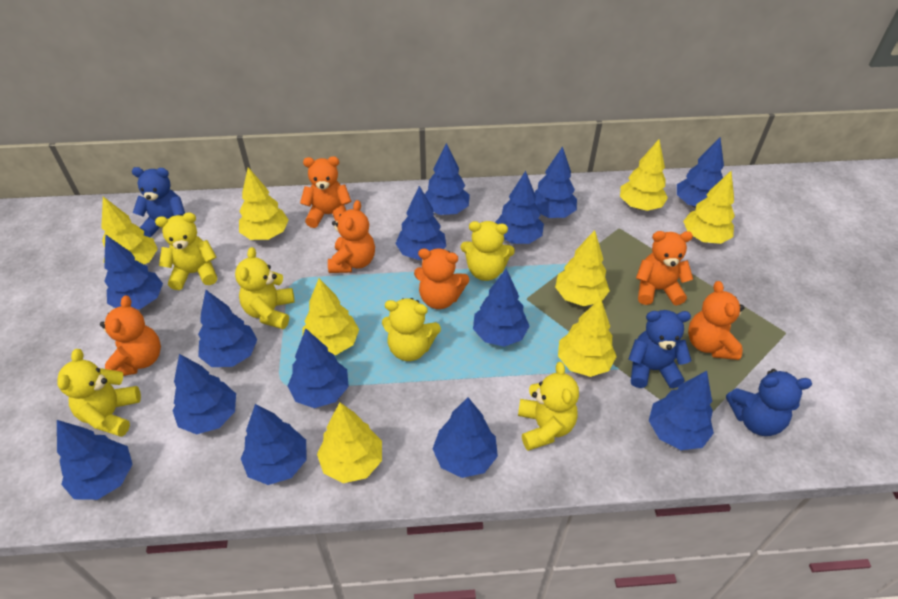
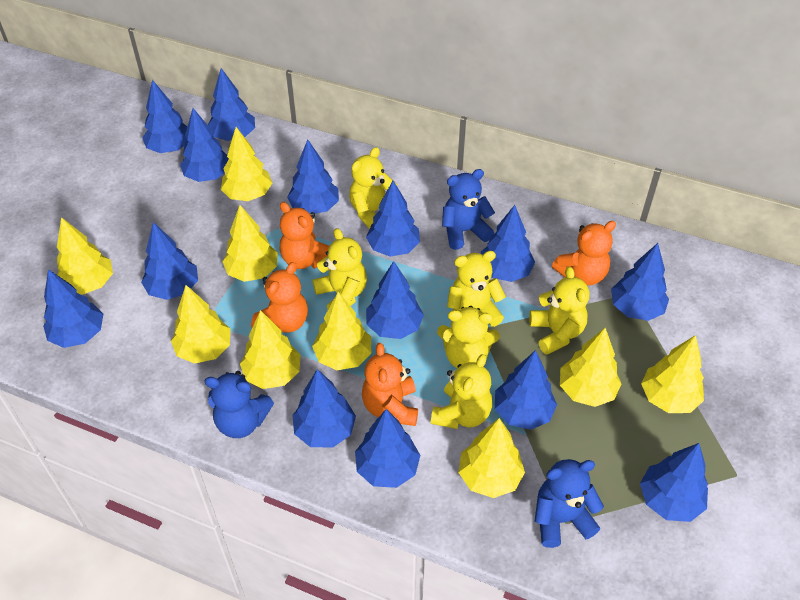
orange teddy bear: 6 -> 4
yellow tree: 8 -> 9

